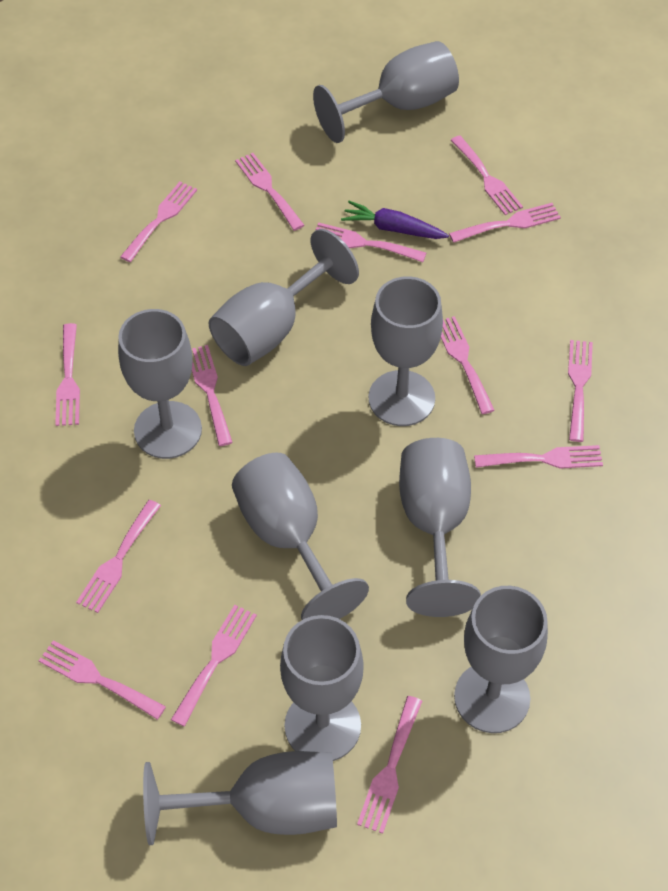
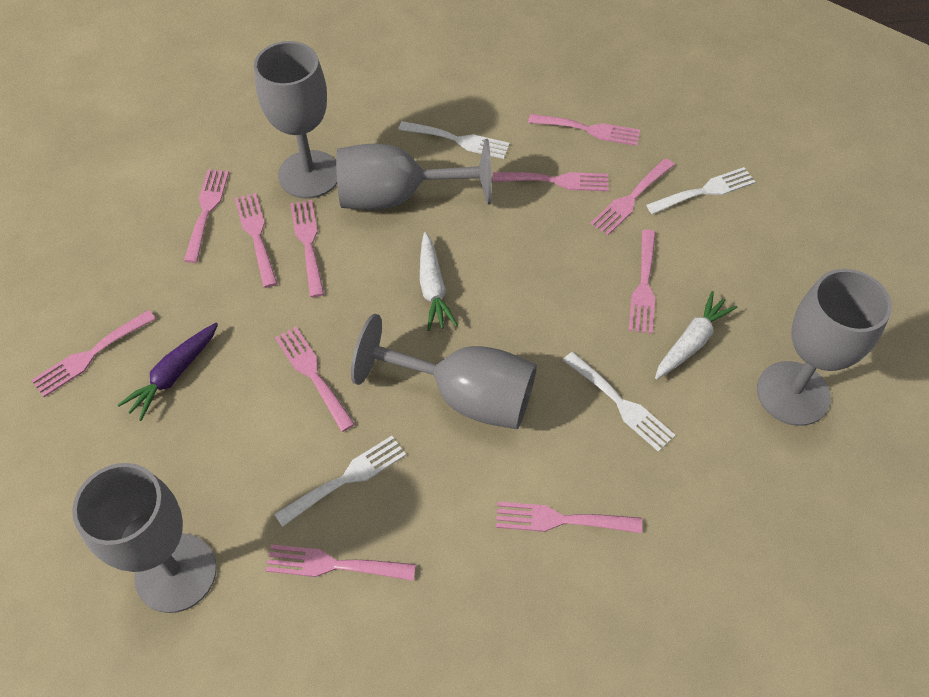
grey goblet: 9 -> 5
pink fork: 14 -> 11
white carrot: 0 -> 2
white fork: 0 -> 4

